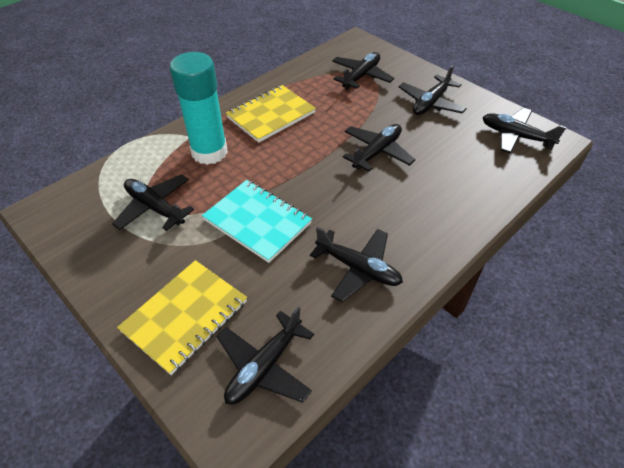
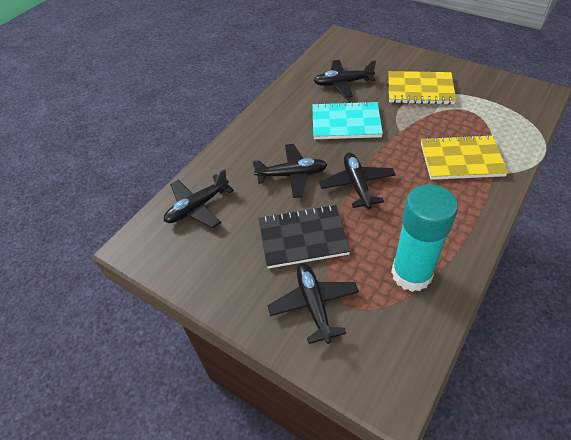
black notebook: 0 -> 1
black plane: 7 -> 5

